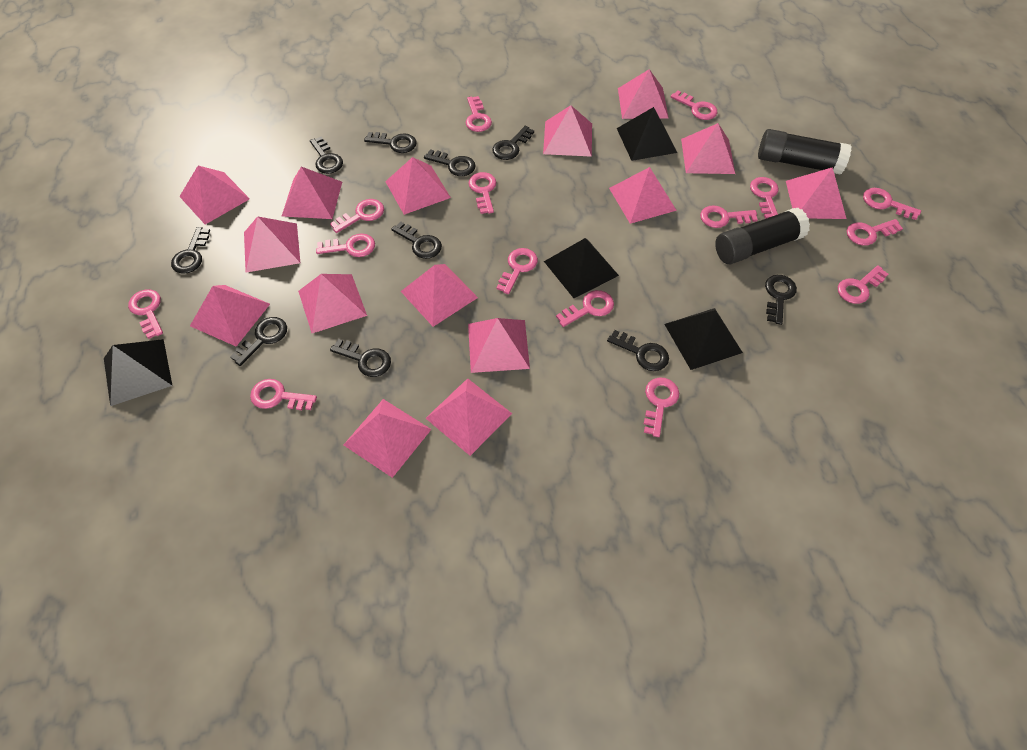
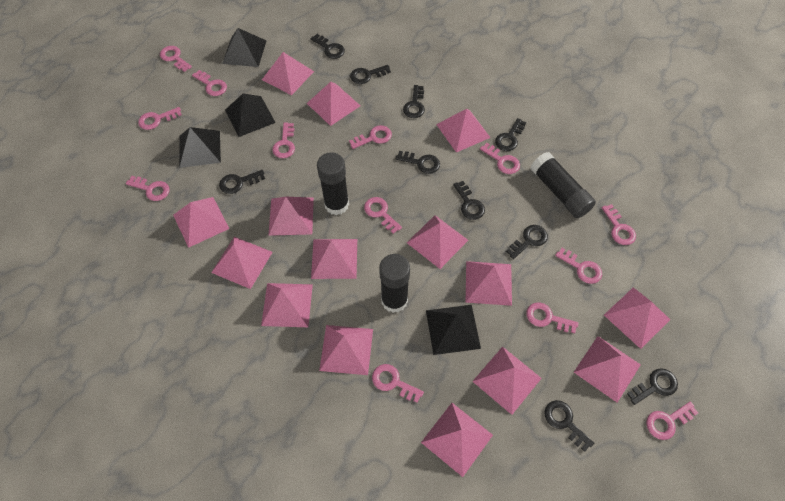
black glue stick: 2 -> 3
pink key: 15 -> 13

